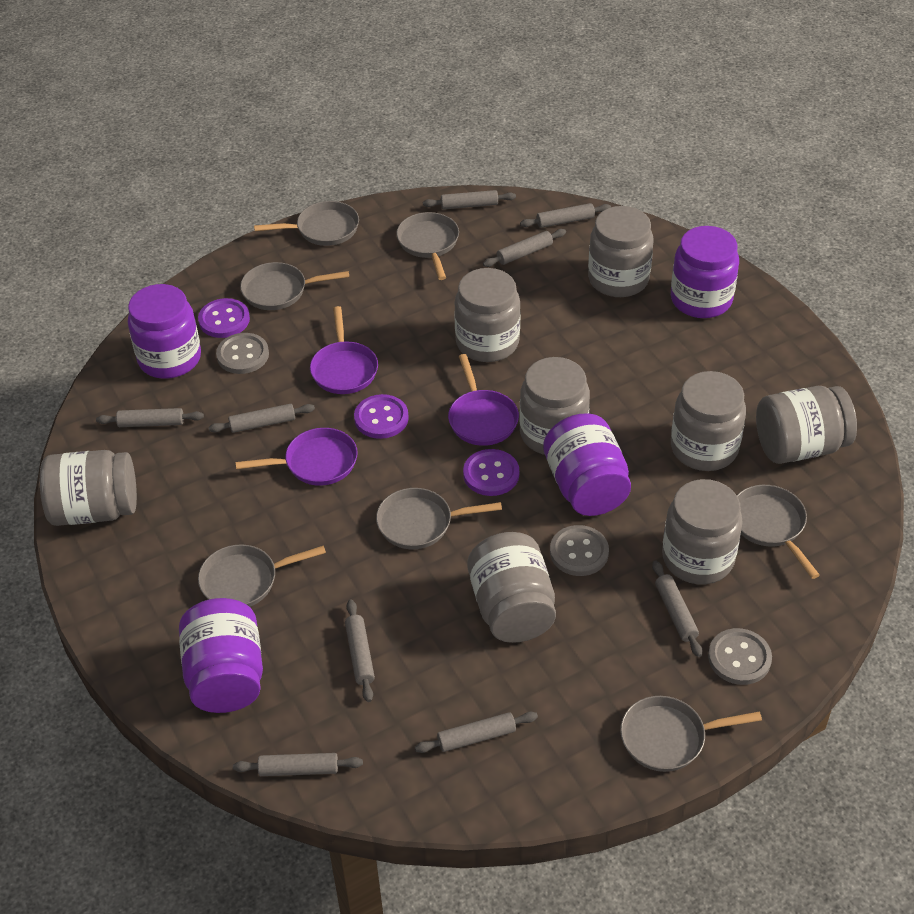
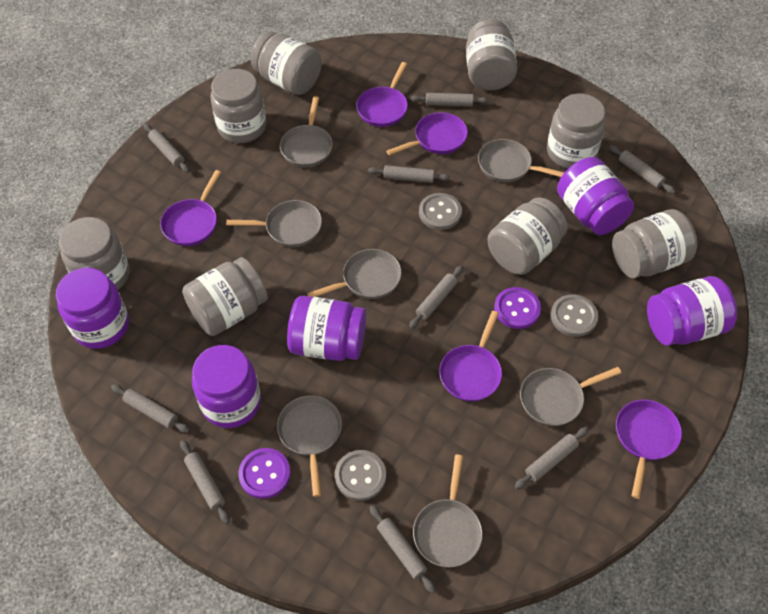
purple button: 3 -> 2
purple jar: 4 -> 5
purple pan: 3 -> 5

